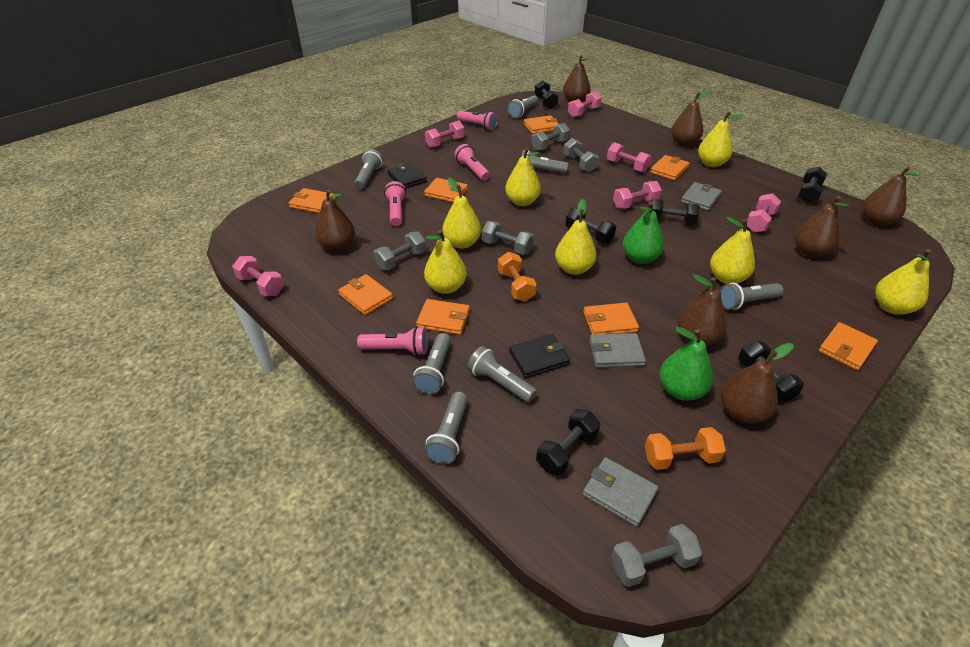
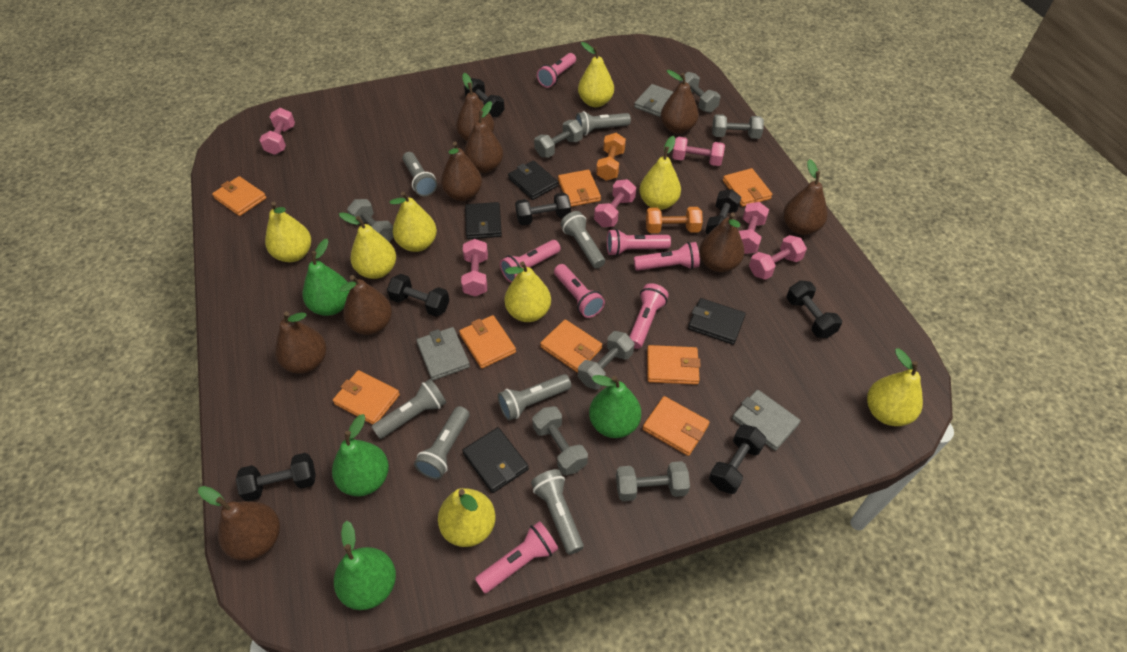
black dumbbell: 6 -> 7
black wallet: 2 -> 4
brown pear: 7 -> 9
green pear: 2 -> 4
grey dumbbell: 5 -> 7
pink flashlight: 4 -> 7
yellow pear: 7 -> 8

